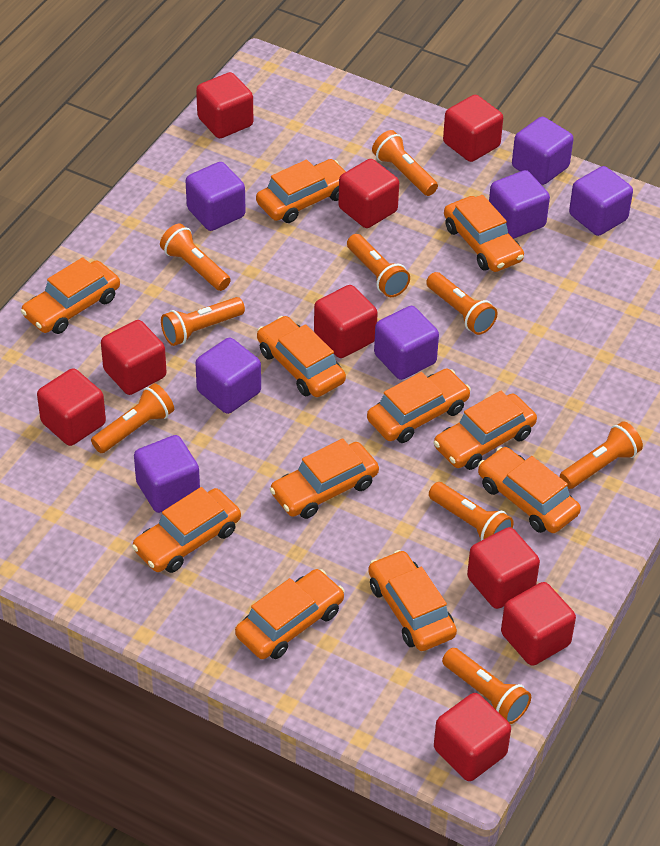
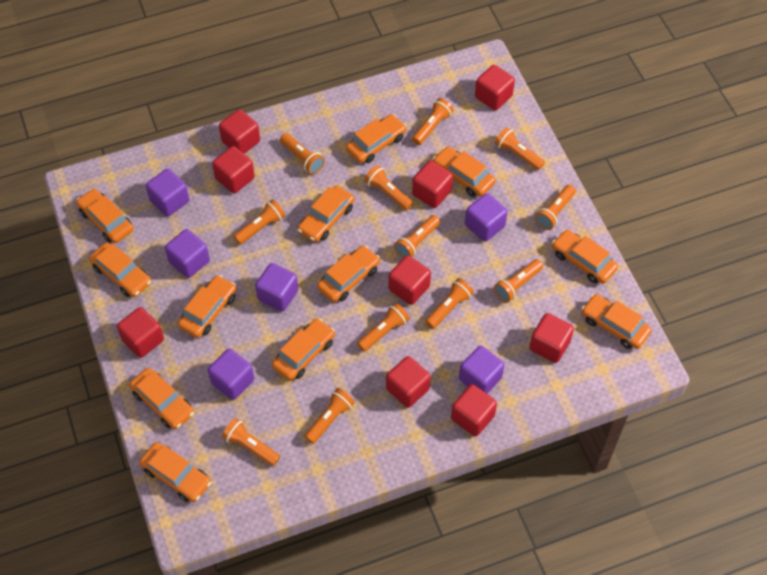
orange car: 11 -> 12
orange flashlight: 9 -> 12
purple cube: 7 -> 6

